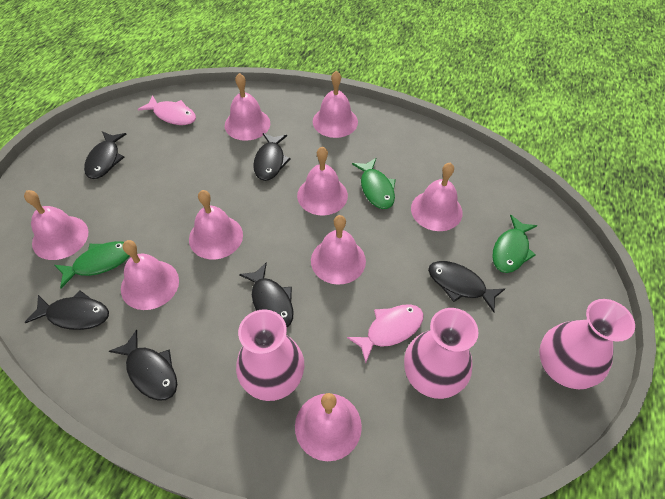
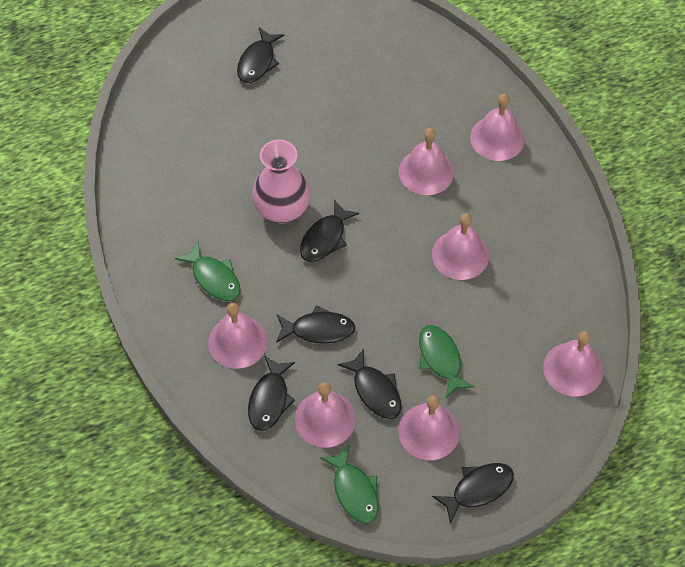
pink bell: 9 -> 7
pink fish: 2 -> 0
pink vase: 3 -> 1

